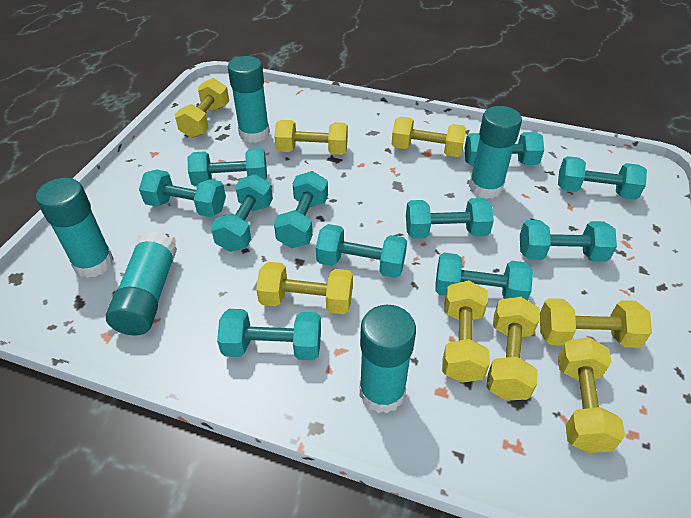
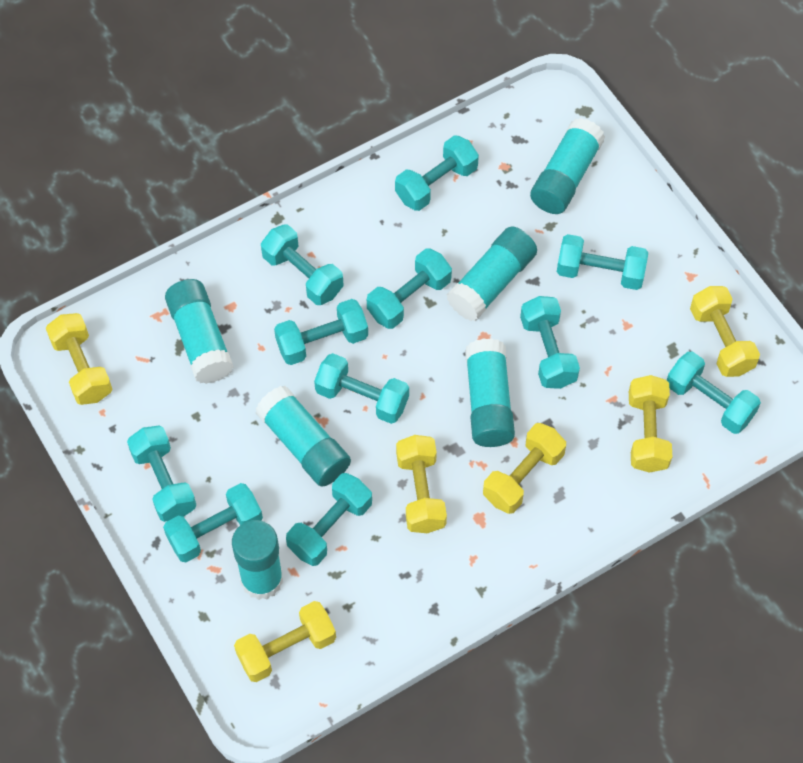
turquoise glue stick: 5 -> 6
yellow dumbbell: 8 -> 6

